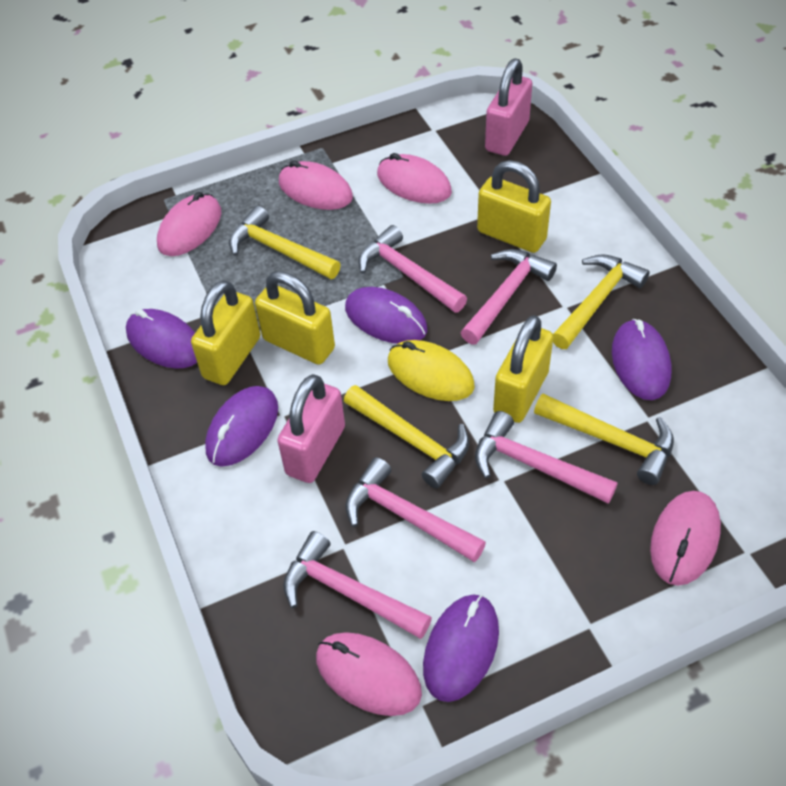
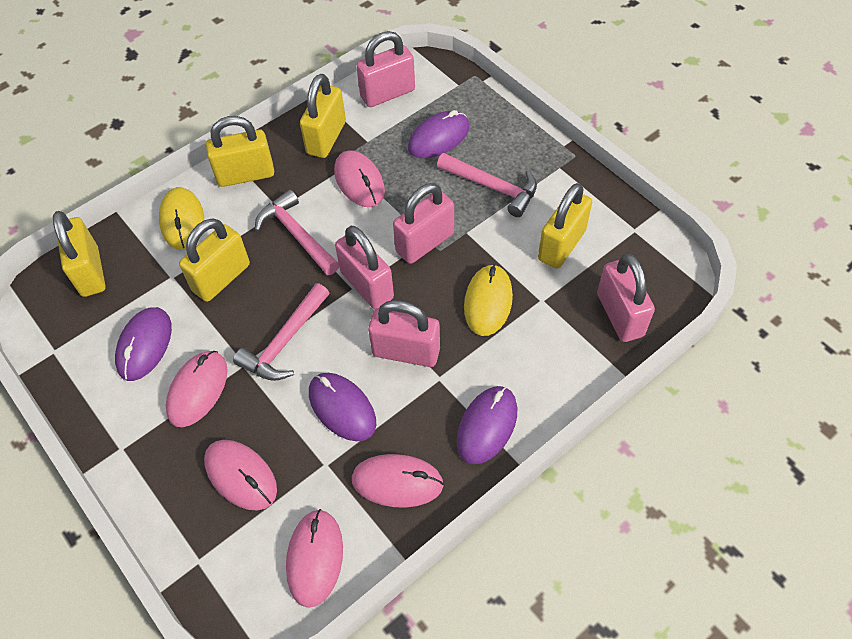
pink hammer: 5 -> 3
pink padlock: 2 -> 5
purple mouse: 5 -> 4
yellow hammer: 4 -> 0
yellow mouse: 1 -> 2
yellow padlock: 4 -> 5

